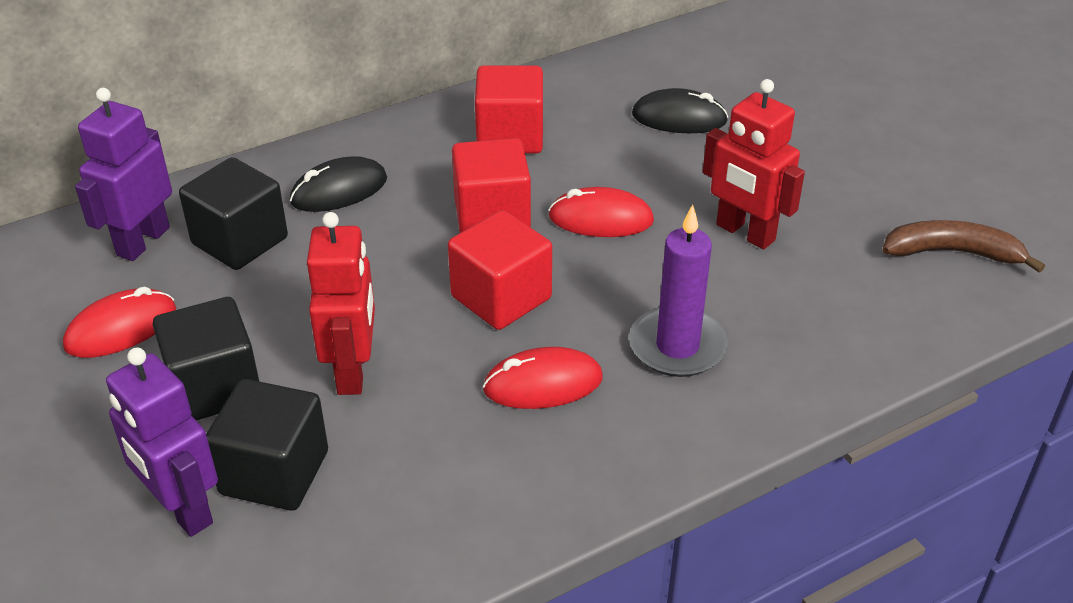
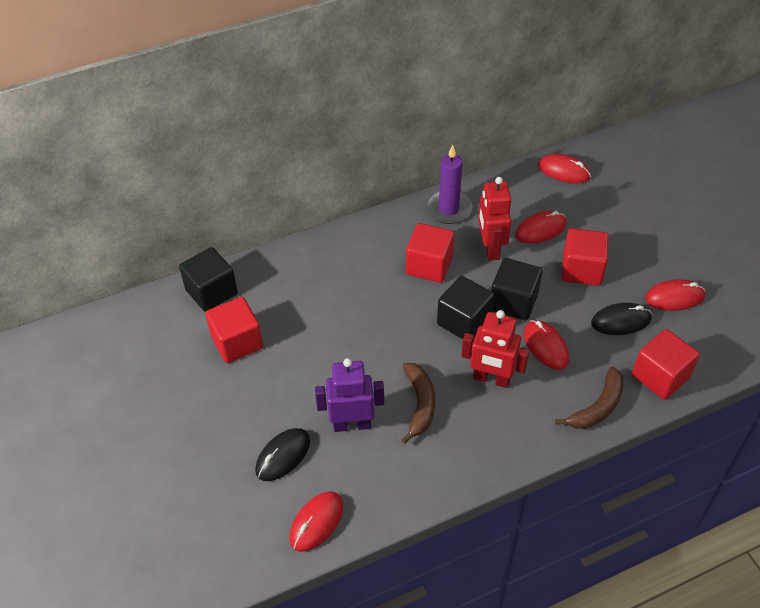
brown banana: 1 -> 2
purple robot: 2 -> 1
red cube: 3 -> 4
red mouse: 3 -> 5

